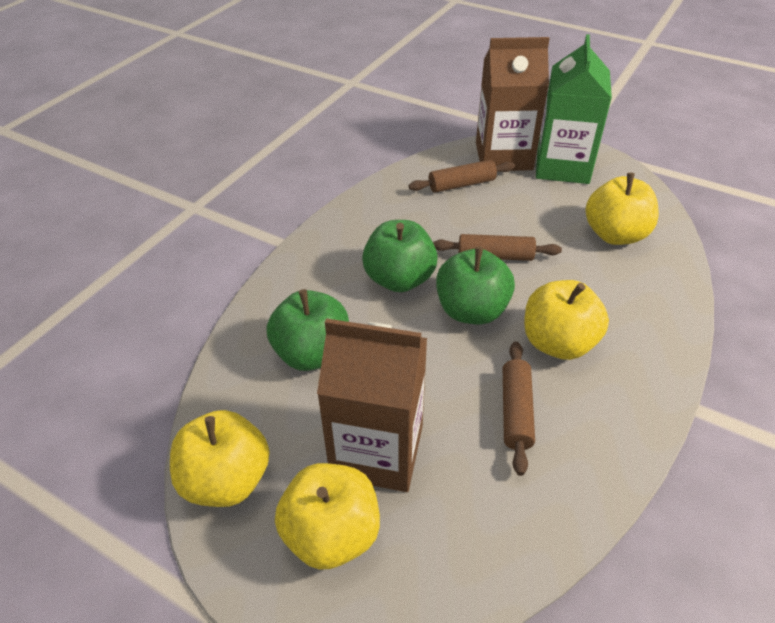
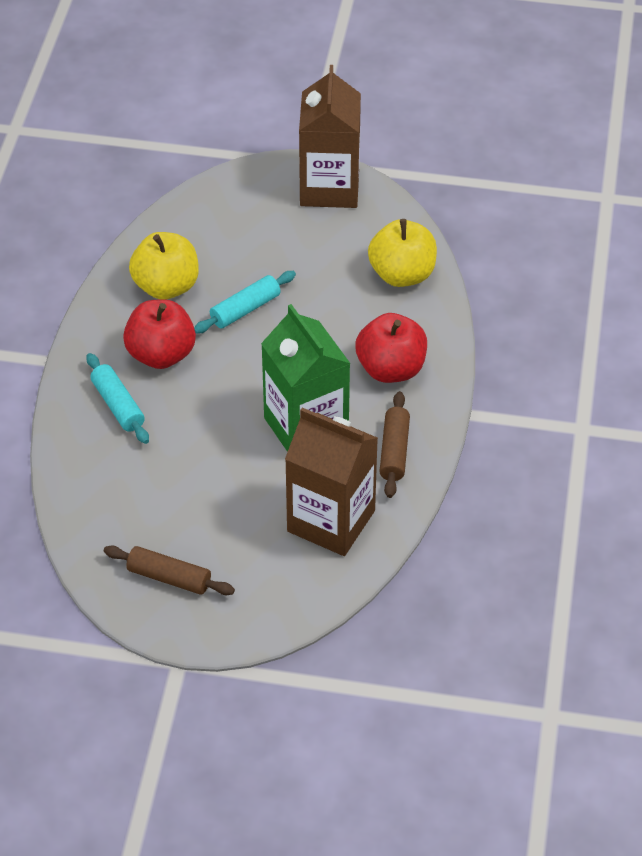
brown rolling pin: 3 -> 2
green apple: 3 -> 0
red apple: 0 -> 2
turquoise rolling pin: 0 -> 2
yellow apple: 4 -> 2

